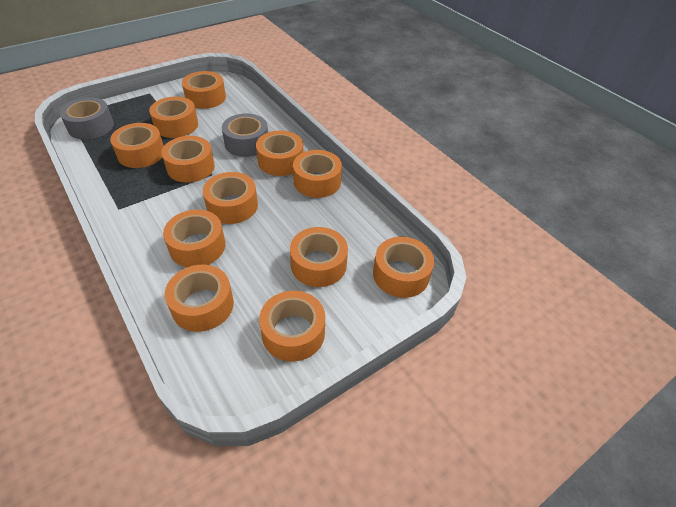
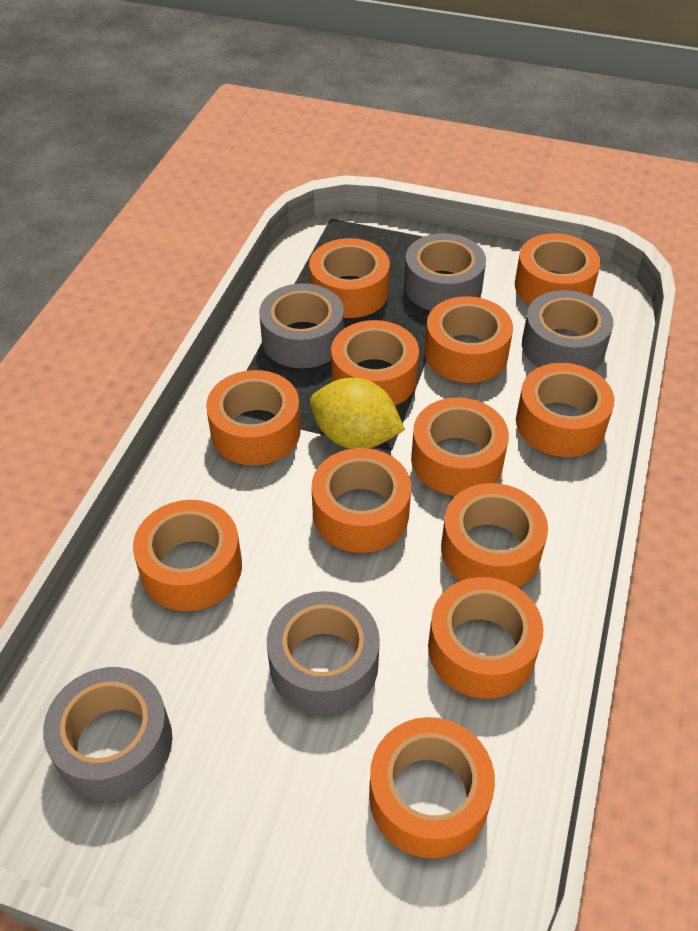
grey tape: 2 -> 5
yellow lemon: 0 -> 1

